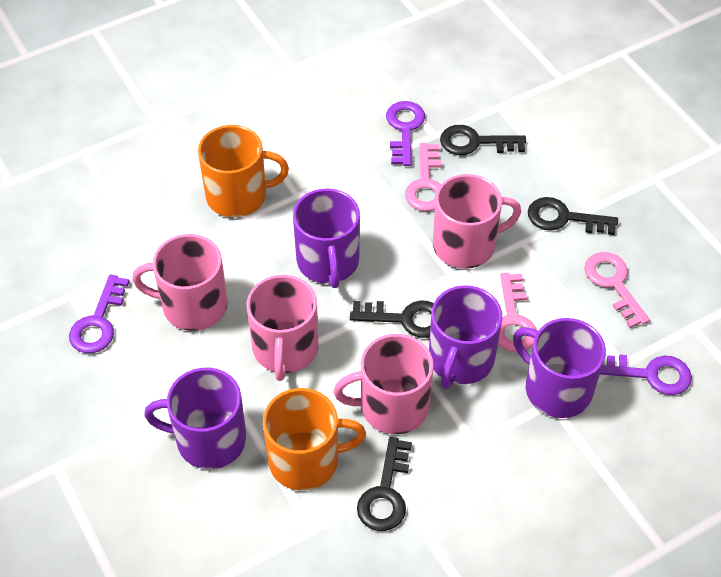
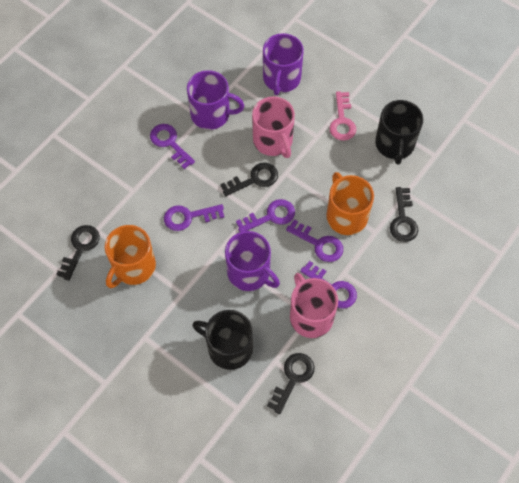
black mug: 0 -> 2
pink key: 3 -> 1
pink mug: 4 -> 2
purple key: 3 -> 5
purple mug: 4 -> 3

